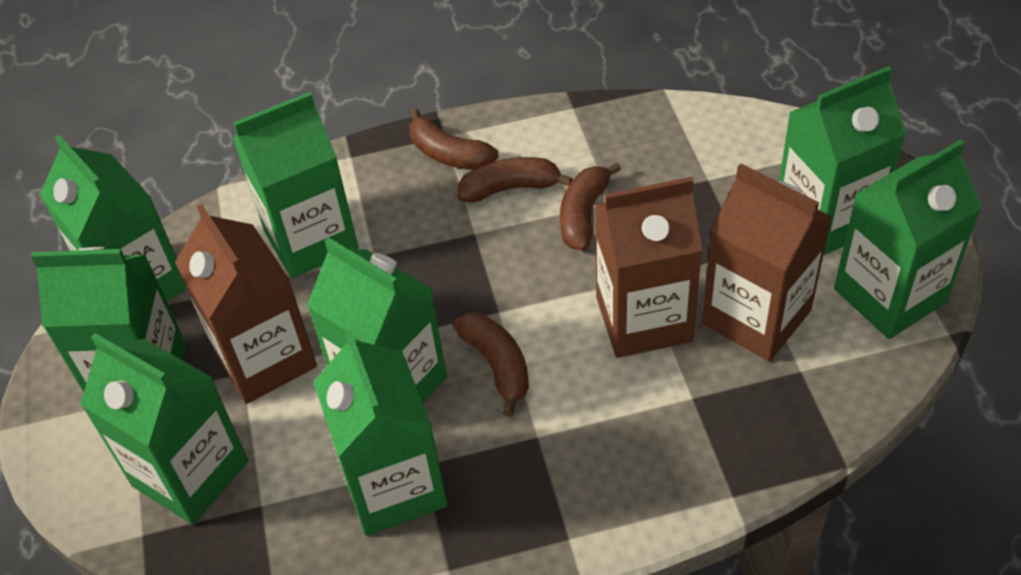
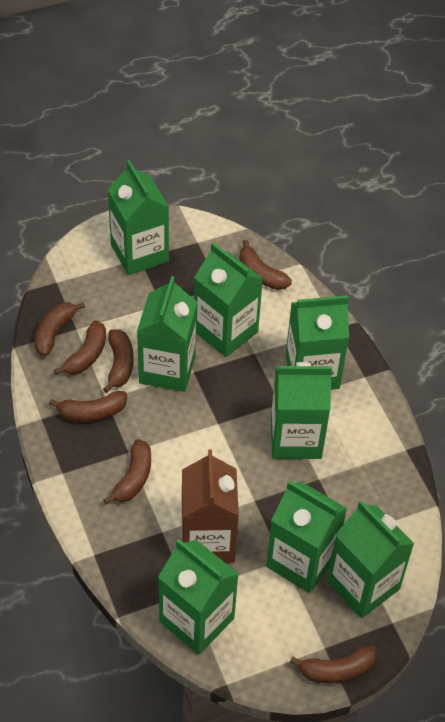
brown banana: 4 -> 7
brown carton: 3 -> 1

